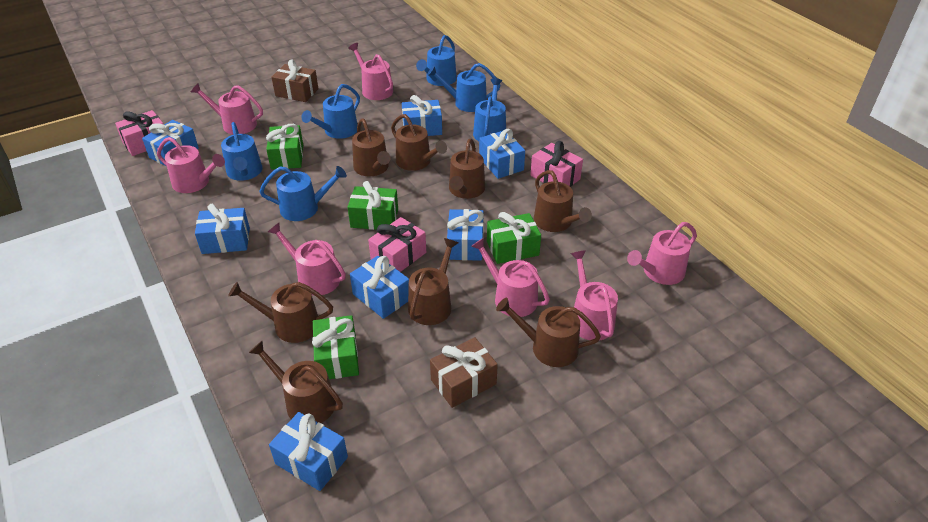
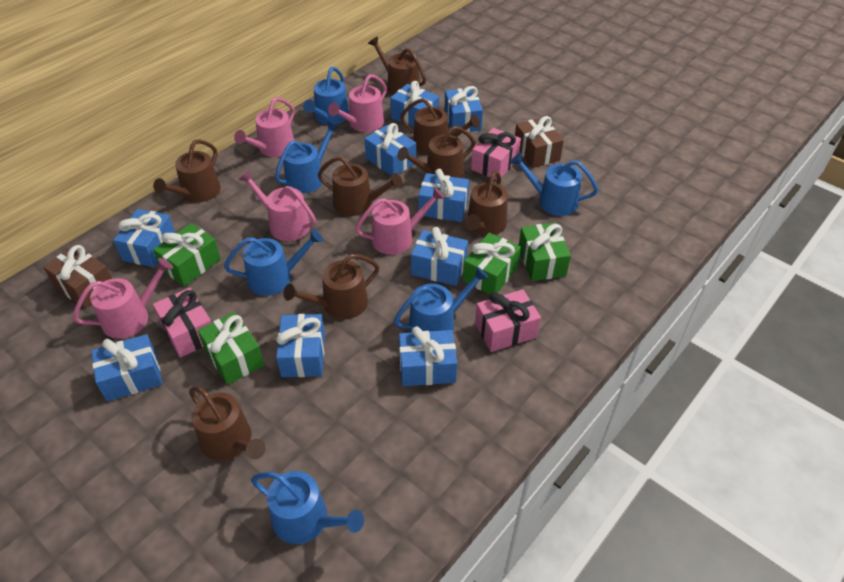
blue gift: 7 -> 9
pink watering can: 7 -> 5

